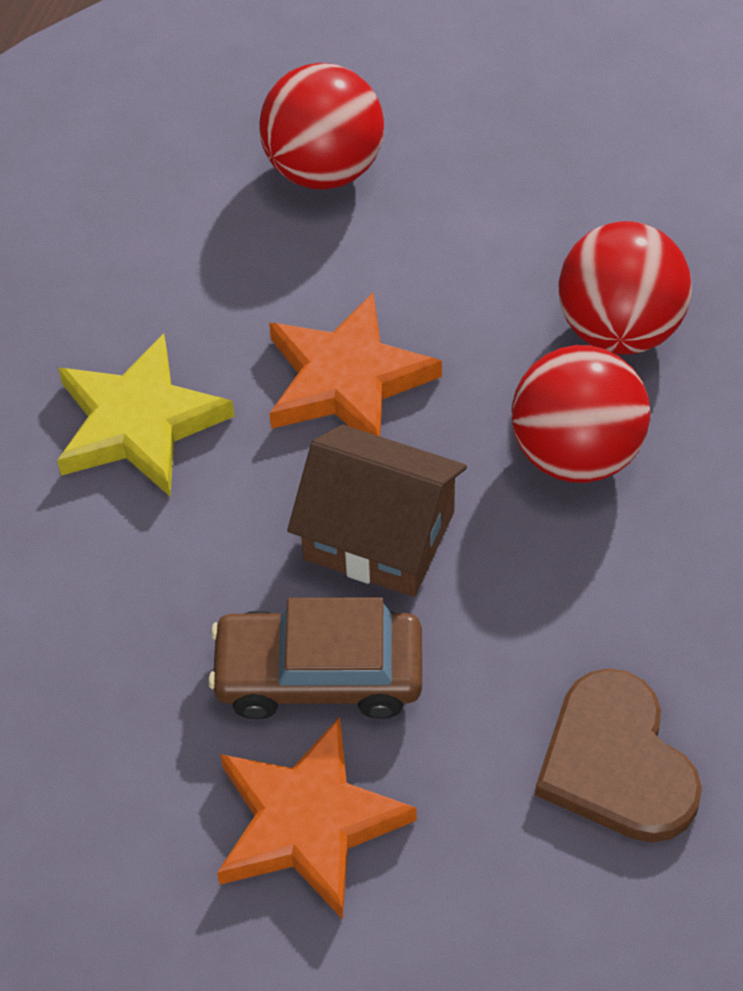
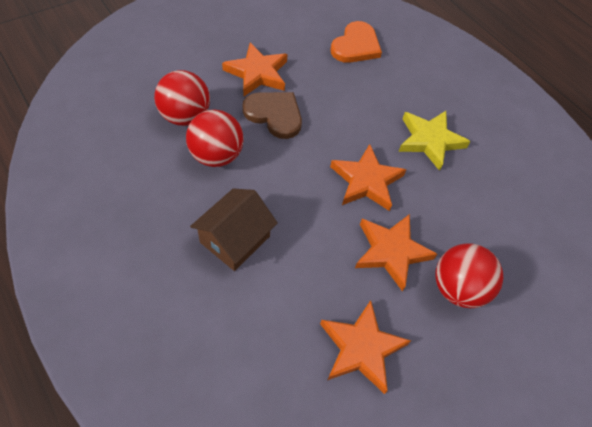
brown car: 1 -> 0
orange heart: 0 -> 1
orange star: 2 -> 4

